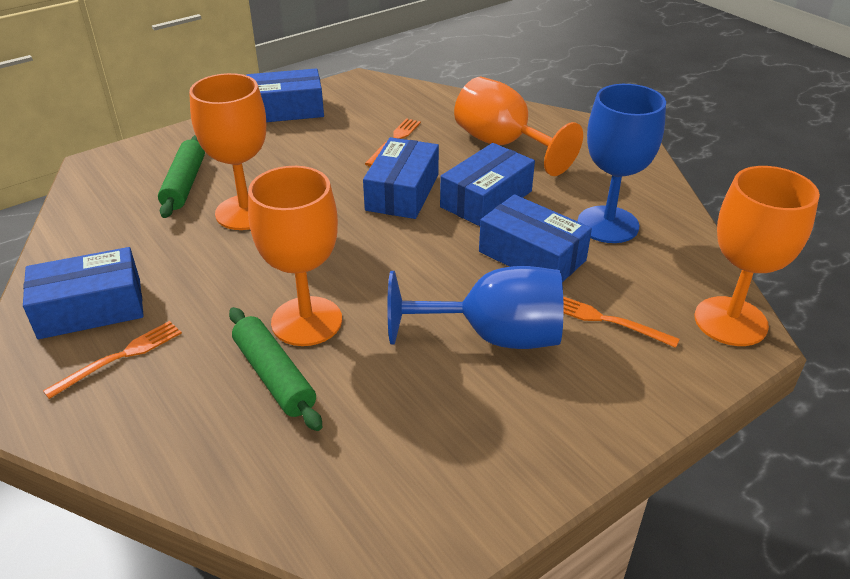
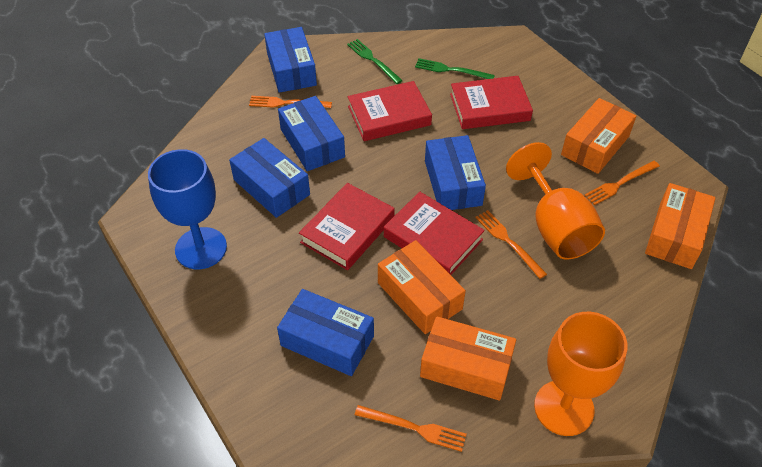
blue goblet: 2 -> 1
green fork: 0 -> 2
green rolling pin: 2 -> 0
orange box: 0 -> 4
orange fork: 3 -> 4
orange goblet: 4 -> 2
red book: 0 -> 4

